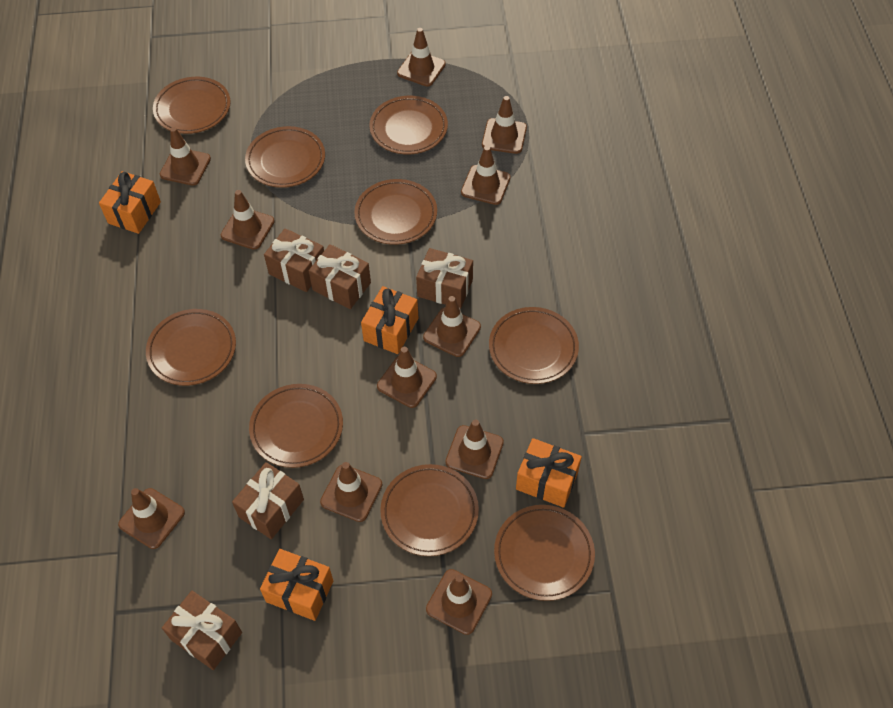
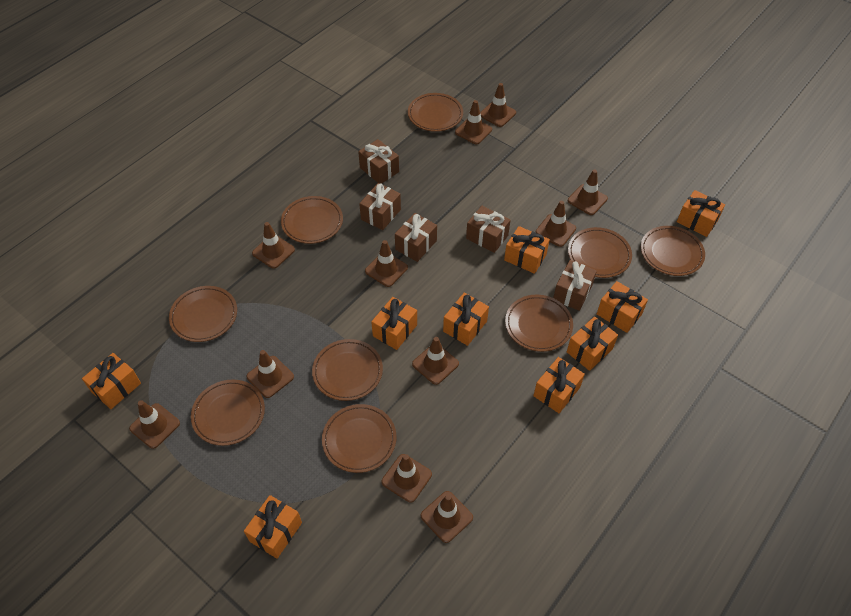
orange gift: 4 -> 9

